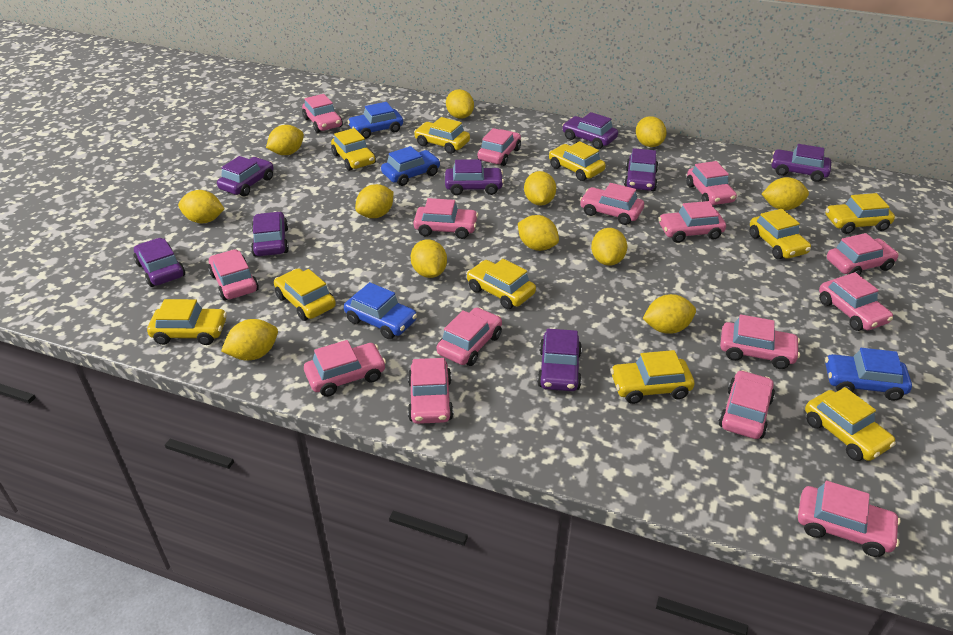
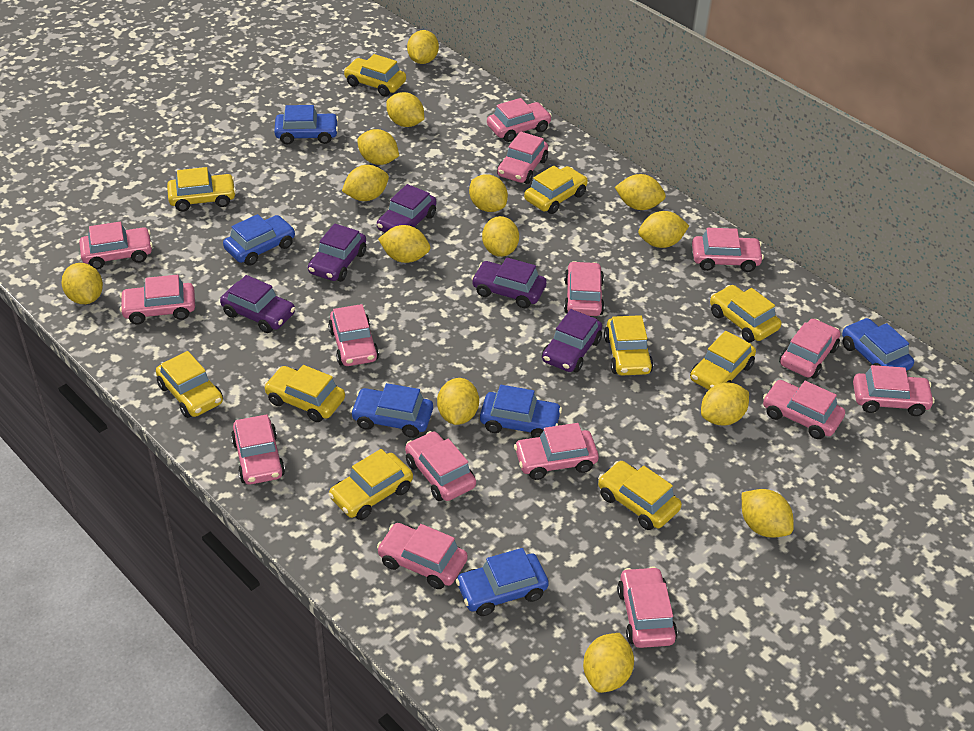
blue car: 4 -> 6
purple car: 8 -> 5
yellow lemon: 12 -> 14

